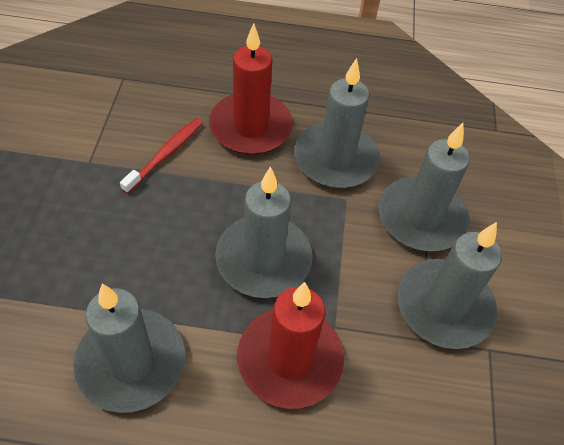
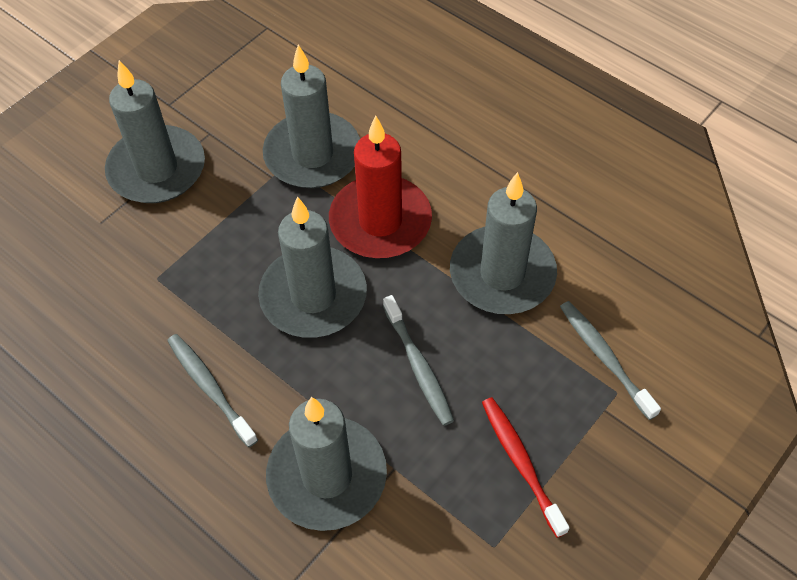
grey toothbrush: 0 -> 3
red candle: 2 -> 1

